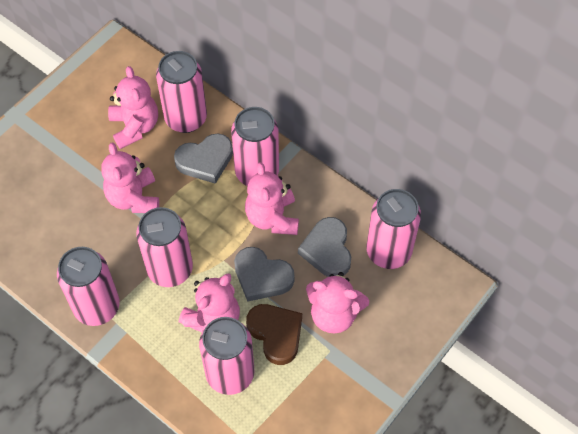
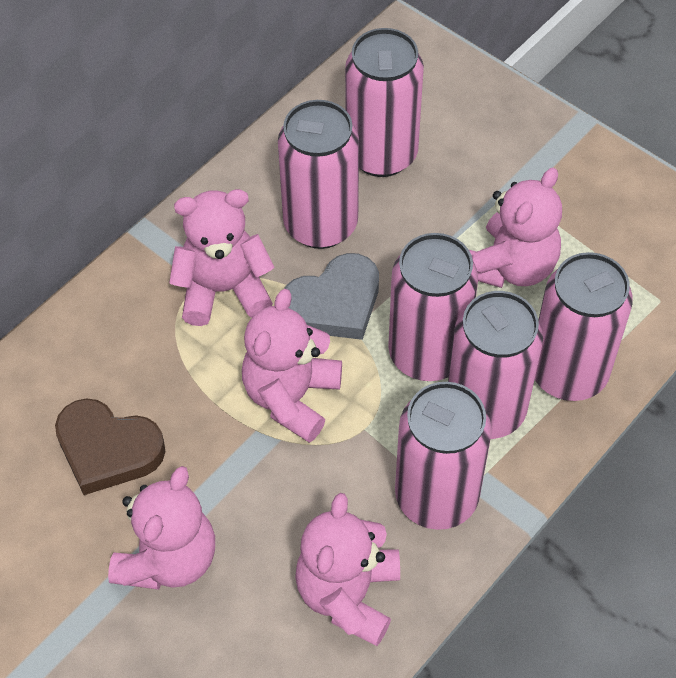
grey heart: 3 -> 1

